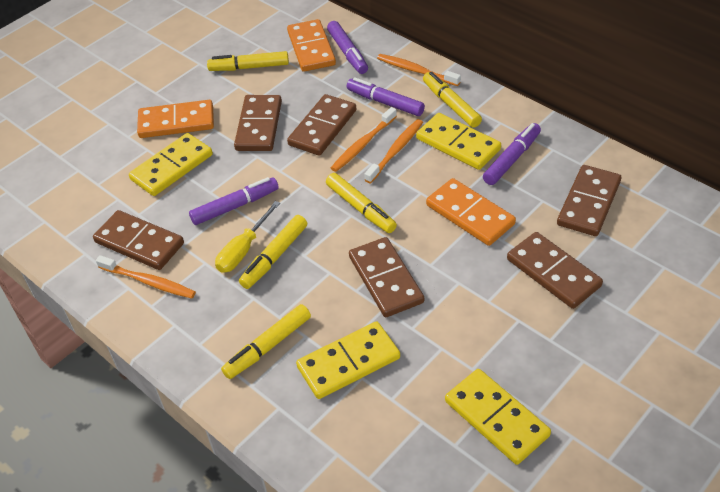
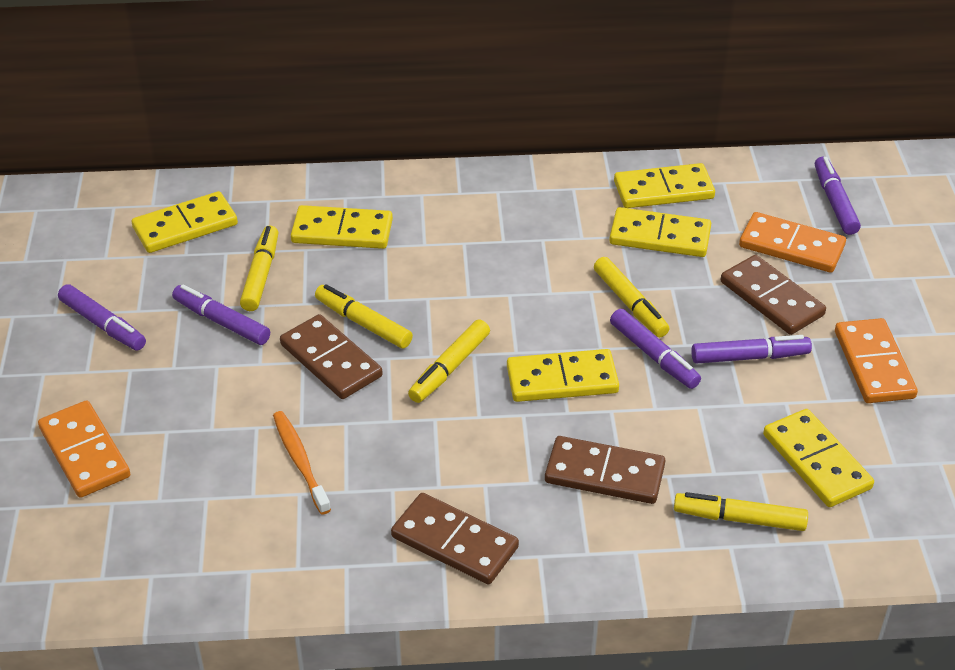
brown domino: 6 -> 4
orange toothbrush: 4 -> 1
purple marker: 4 -> 5
yellow domino: 4 -> 6
yellow screwdriver: 1 -> 0

